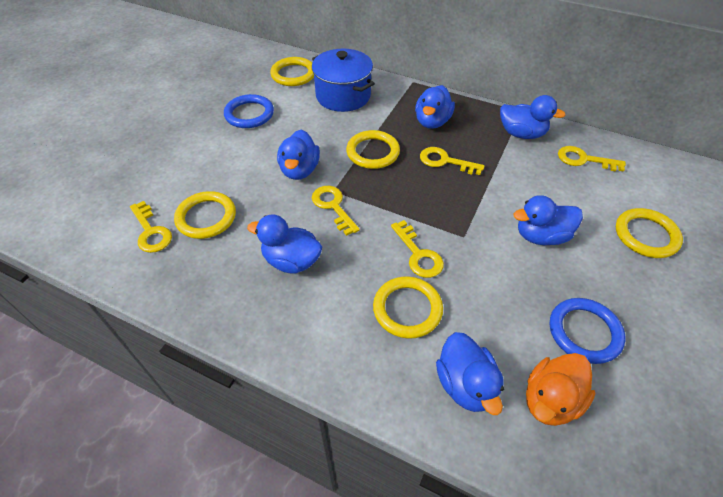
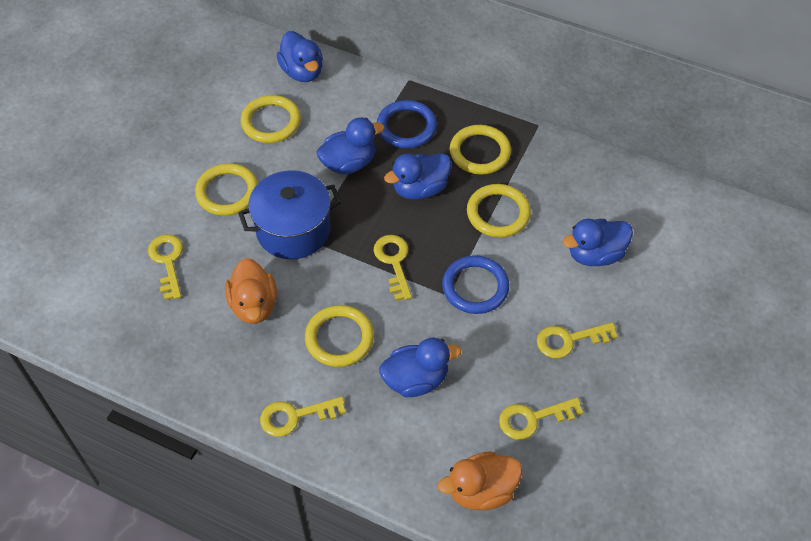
blue duck: 6 -> 5
orange duck: 1 -> 2

